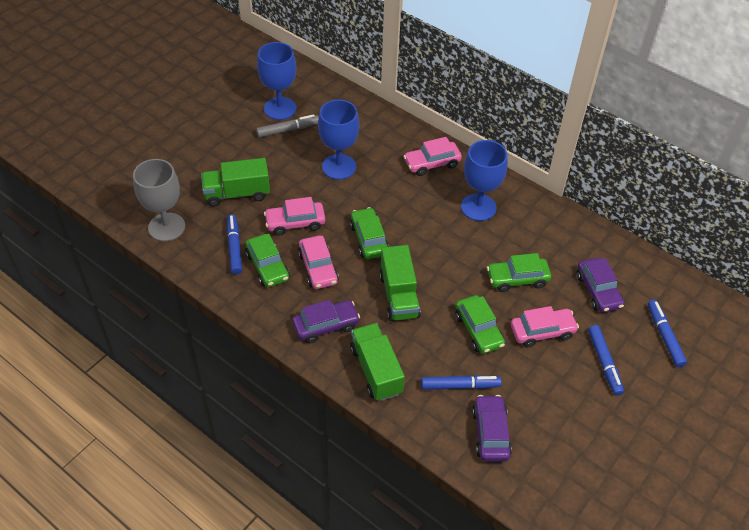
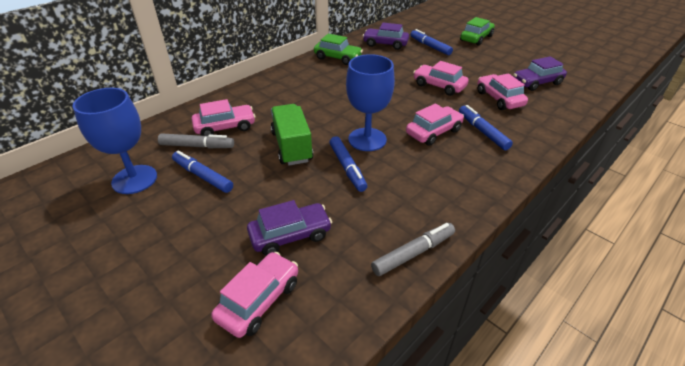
blue goblet: 3 -> 2
green car: 4 -> 2
green truck: 3 -> 1
grey goblet: 1 -> 0
grey marker: 1 -> 2
pink car: 4 -> 5

